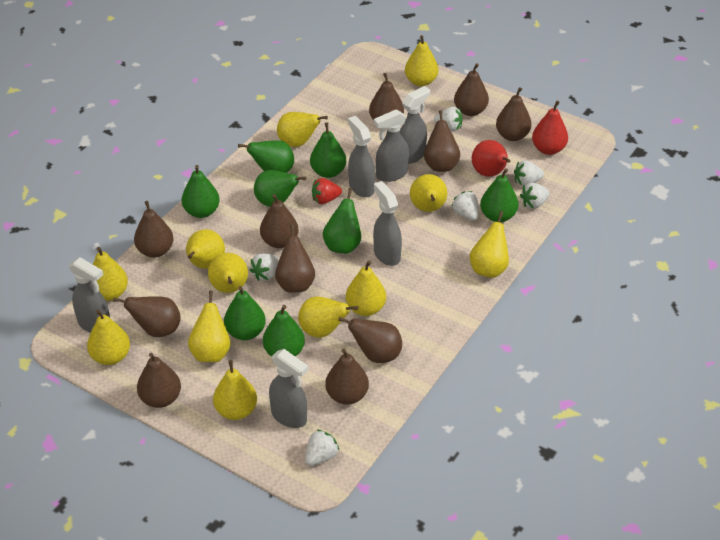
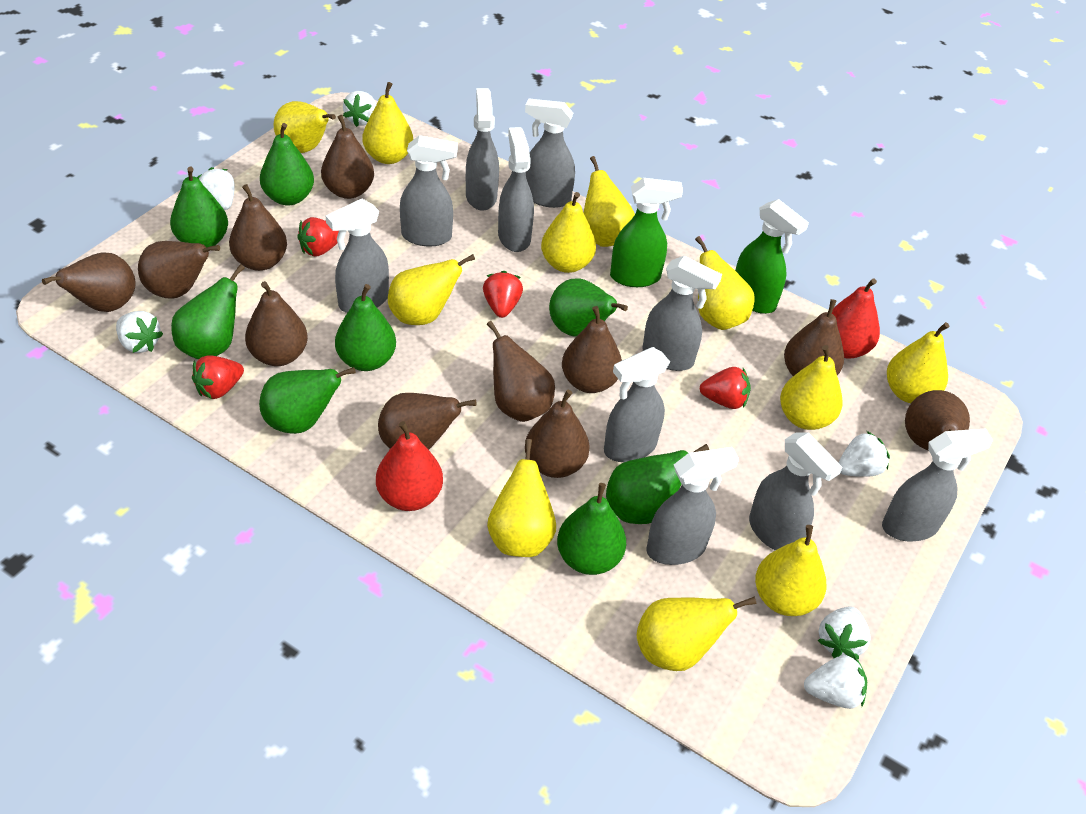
green spray bottle: 0 -> 2
grey spray bottle: 6 -> 10
red strawberry: 1 -> 4
yellow pear: 12 -> 11

